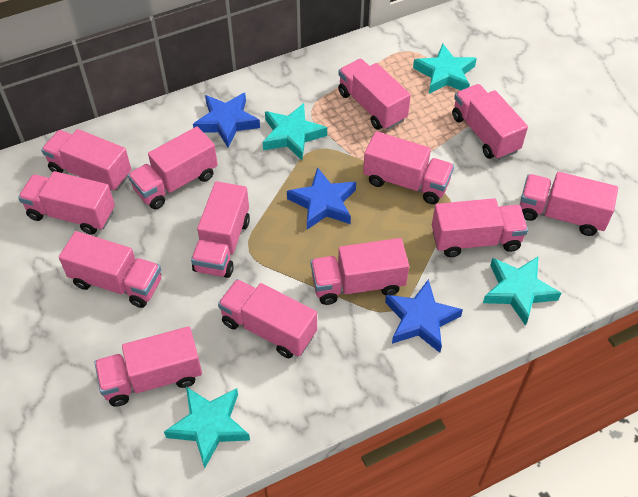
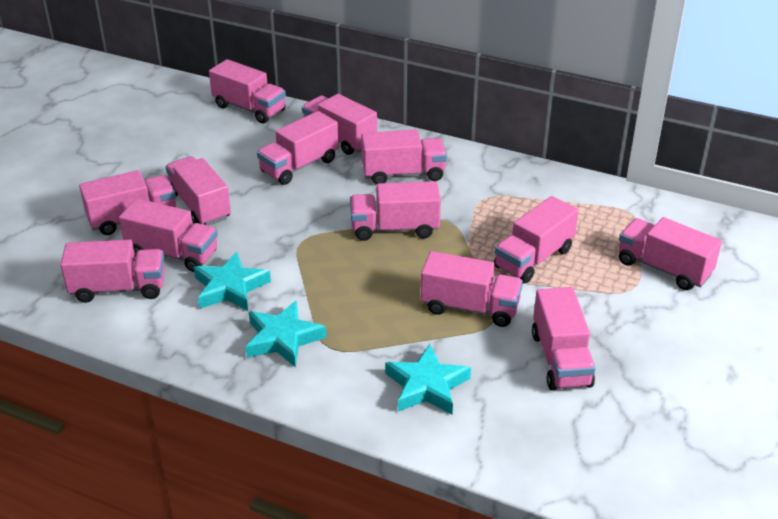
blue star: 3 -> 0
turquoise star: 4 -> 3

